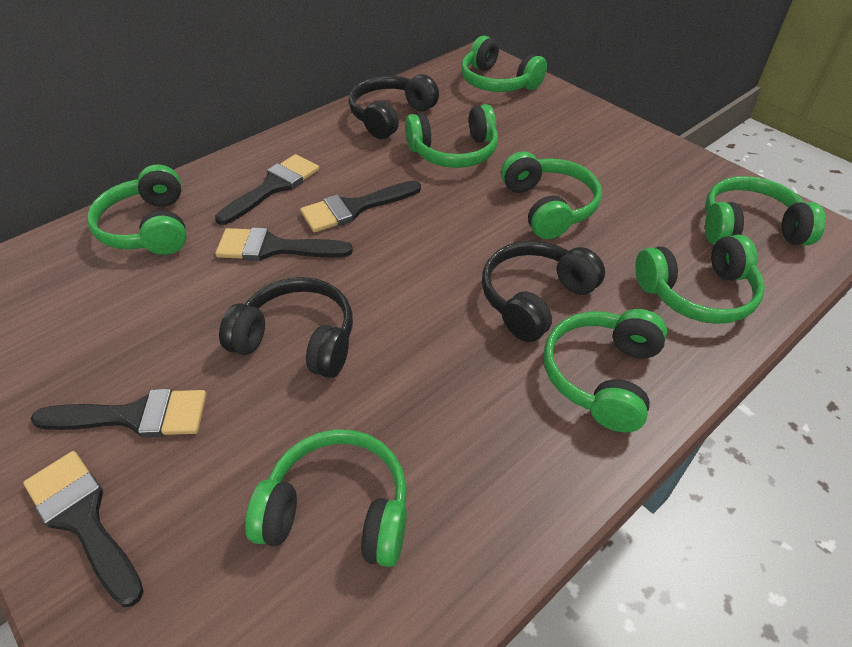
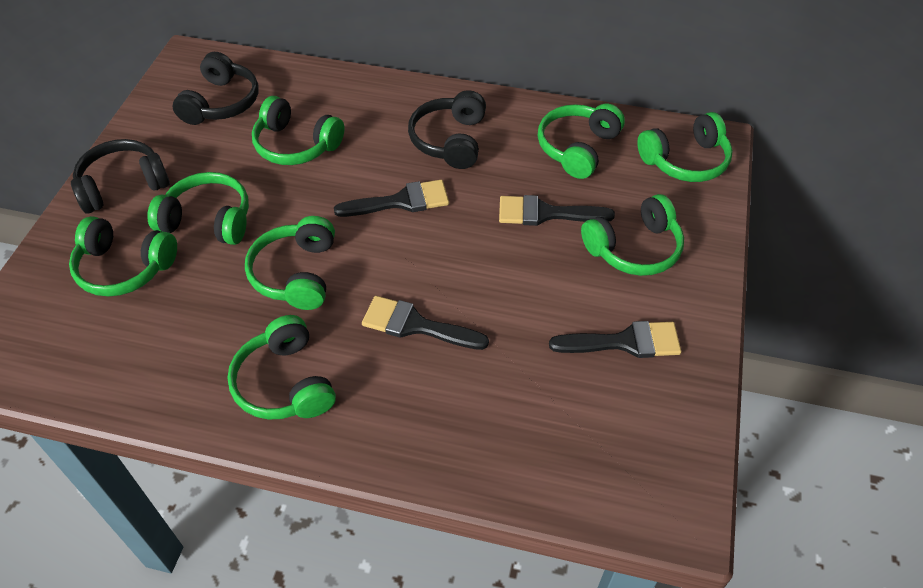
black brush: 5 -> 4

